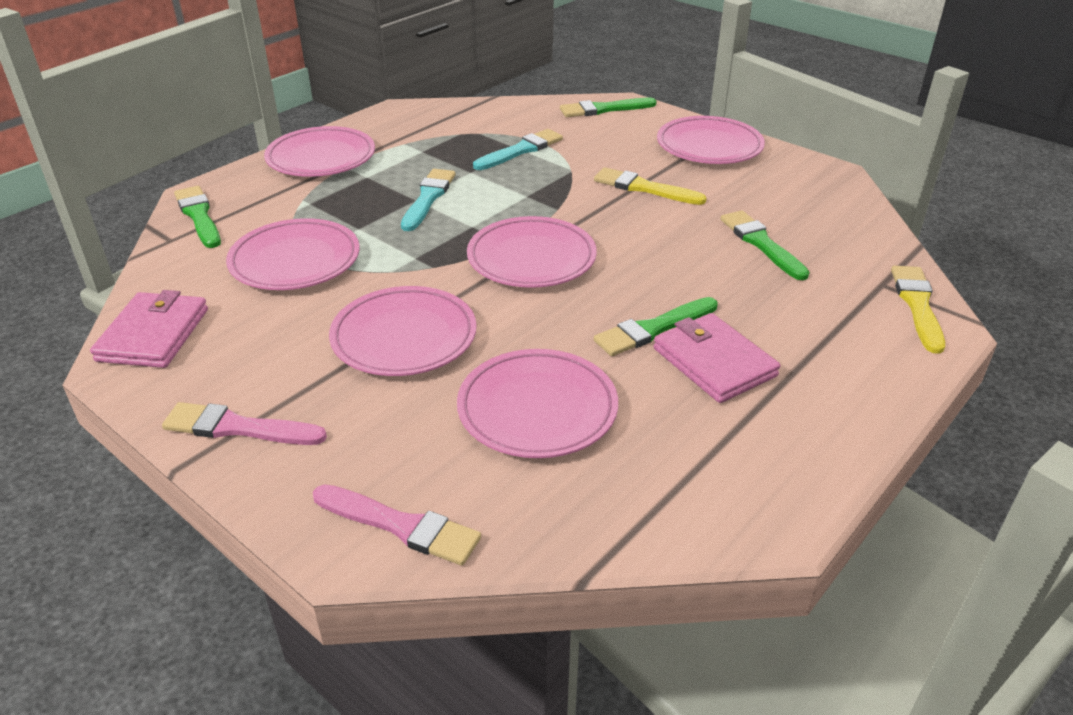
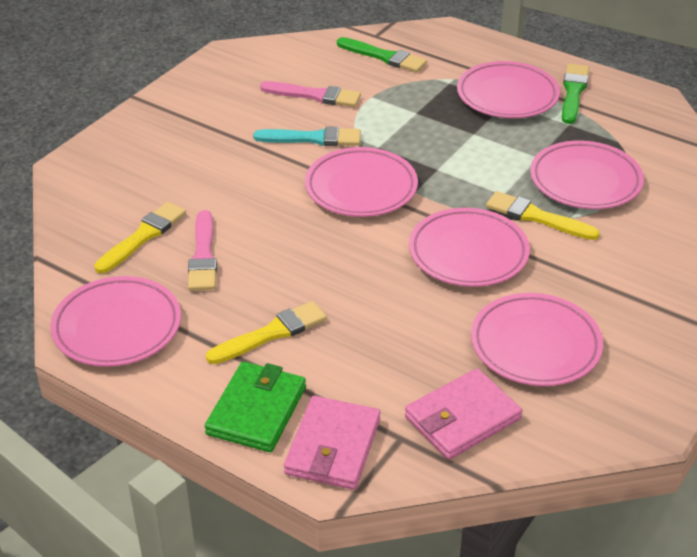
green brush: 4 -> 2
green wallet: 0 -> 1
turquoise brush: 2 -> 1
yellow brush: 2 -> 3

